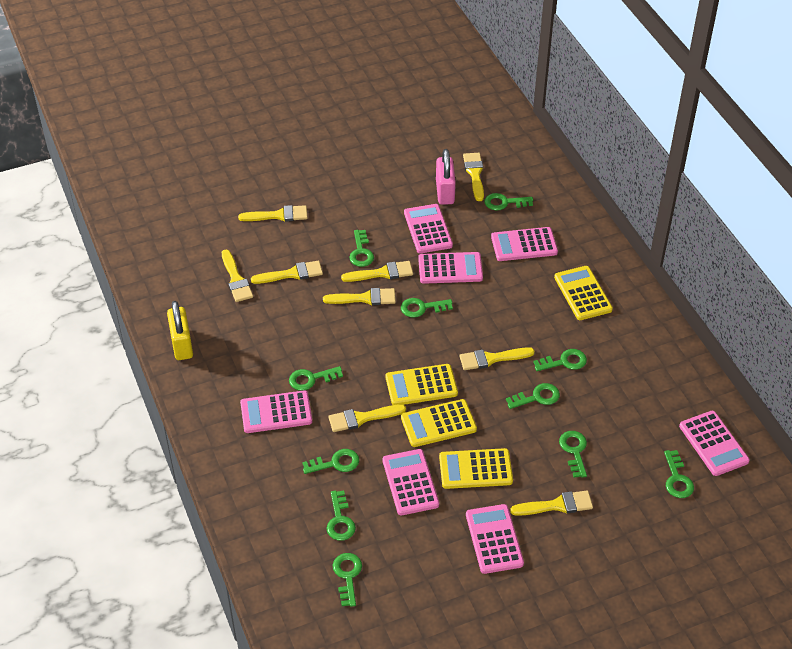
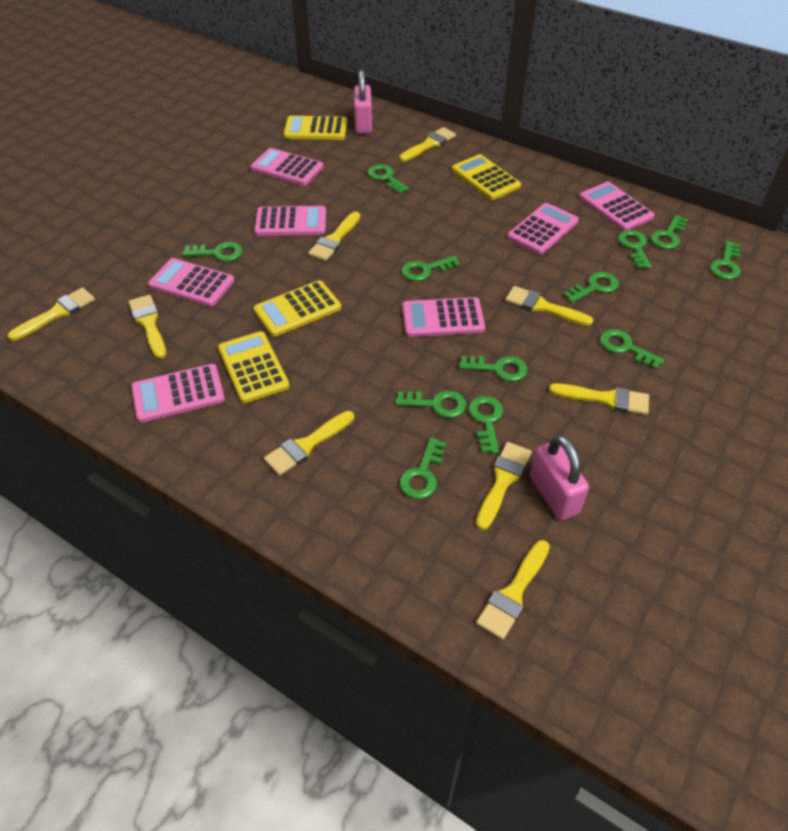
green key: 11 -> 12
pink padlock: 1 -> 2
yellow padlock: 1 -> 0

